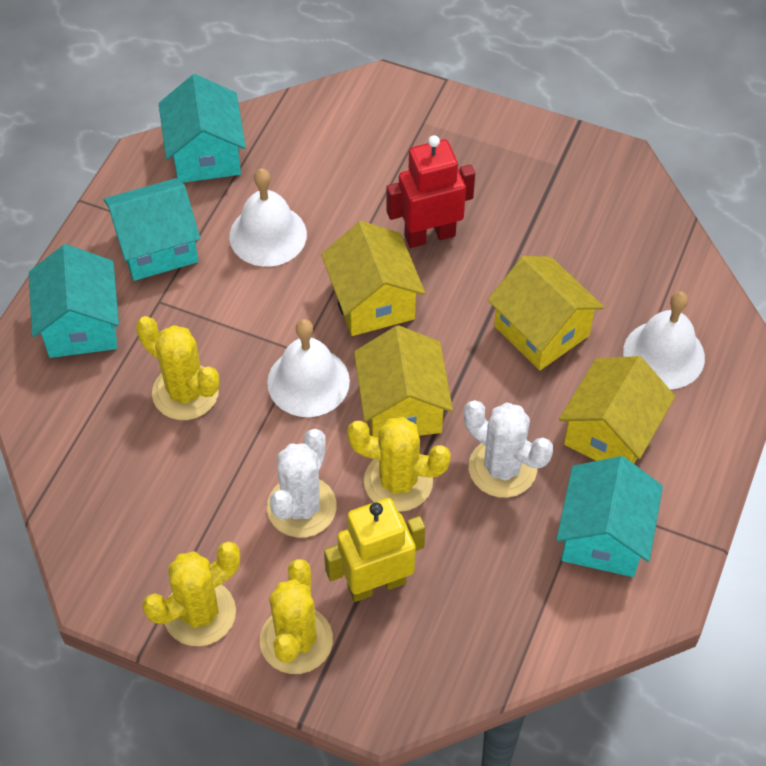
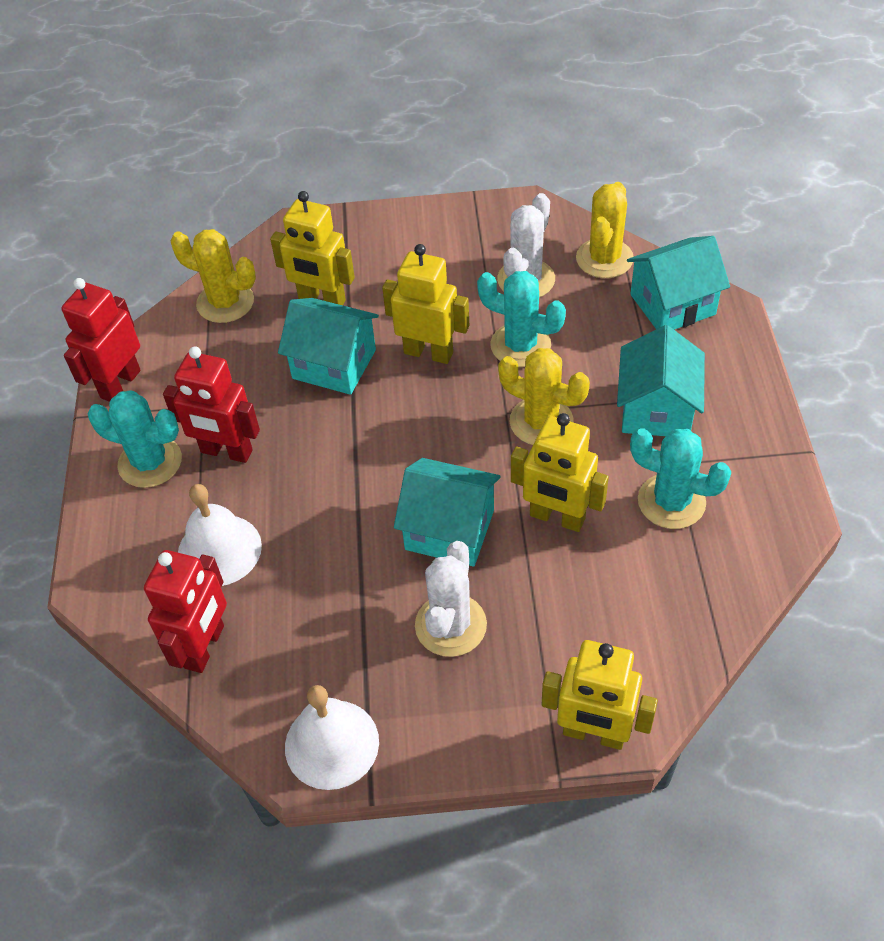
red robot: 1 -> 3
turquoise cactus: 0 -> 3
white bell: 3 -> 2
yellow cactus: 4 -> 3
yellow house: 4 -> 0
yellow robot: 1 -> 4

